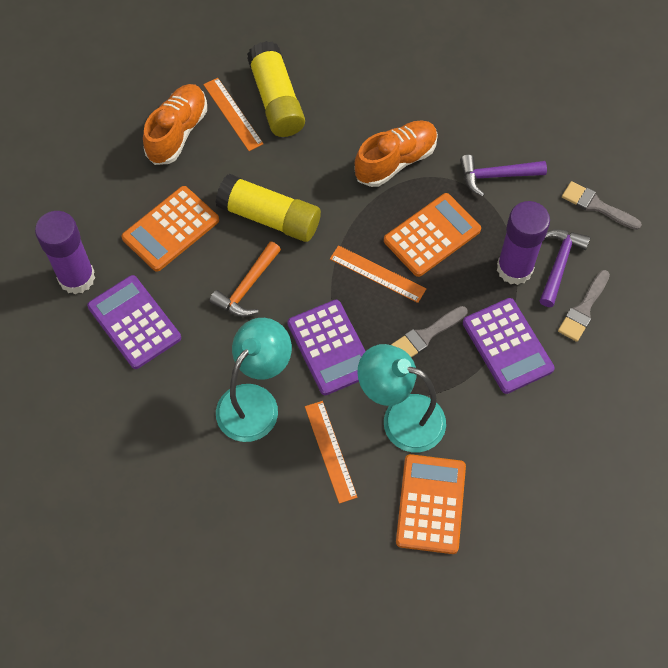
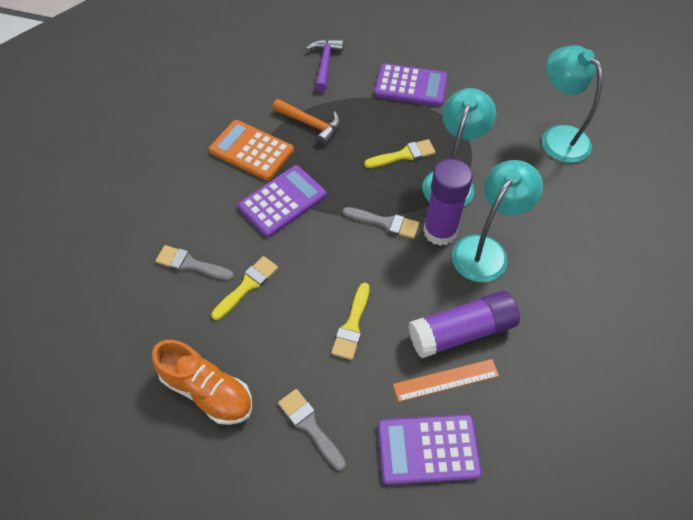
orange calculator: 3 -> 1
orange ruler: 3 -> 1
orange shoe: 2 -> 1
purple hammer: 2 -> 1
turquoise lamp: 2 -> 3
yellow brush: 0 -> 3
yellow glue stick: 2 -> 0

